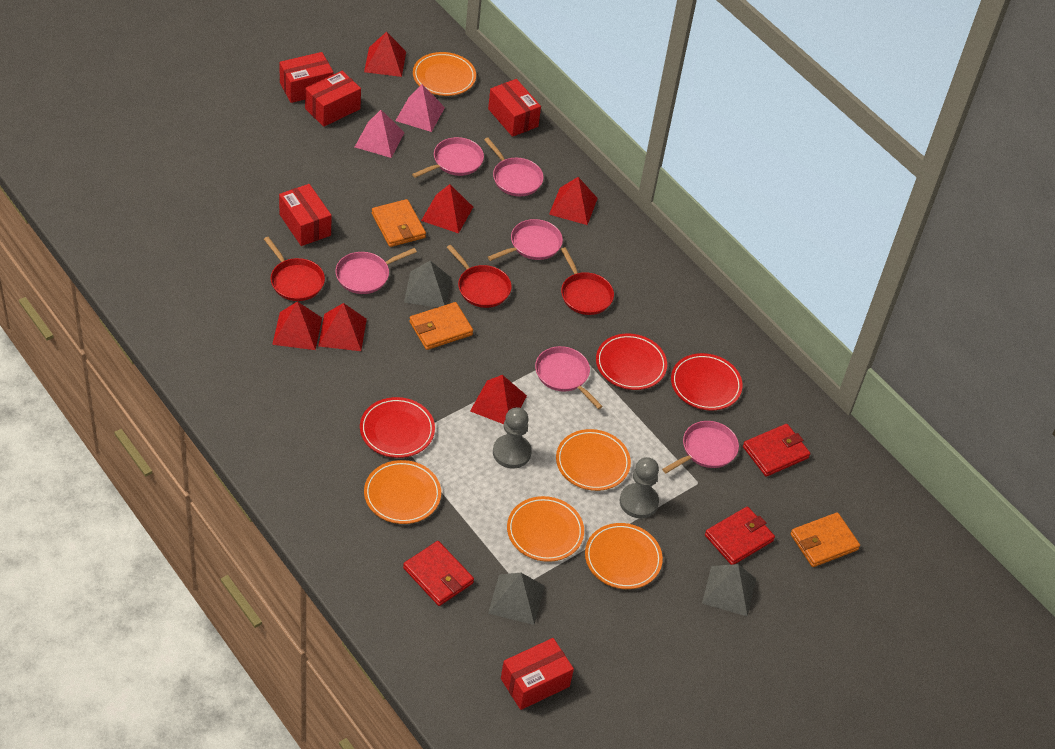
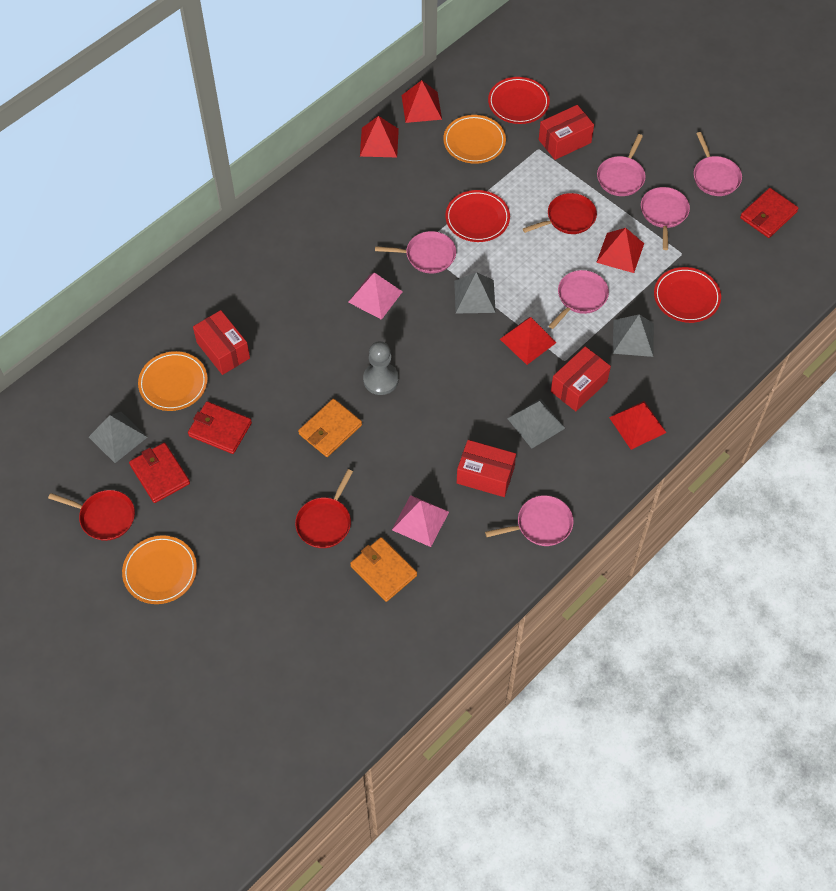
grey pawn: 2 -> 1
grey pyramid: 3 -> 4
orange plate: 5 -> 3
orange wallet: 3 -> 2
red box: 5 -> 4
red pyramid: 6 -> 5

